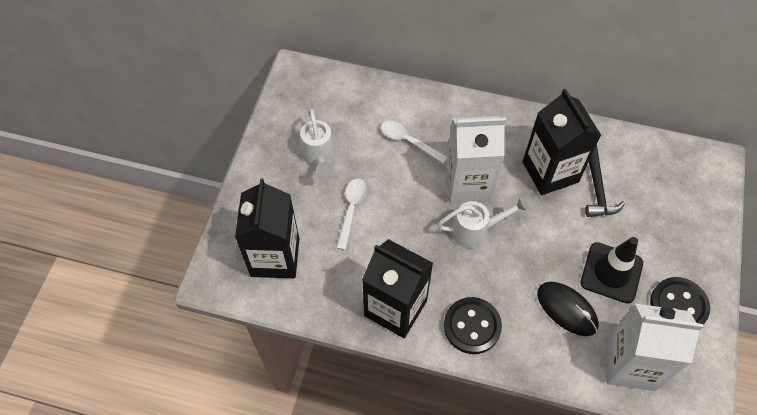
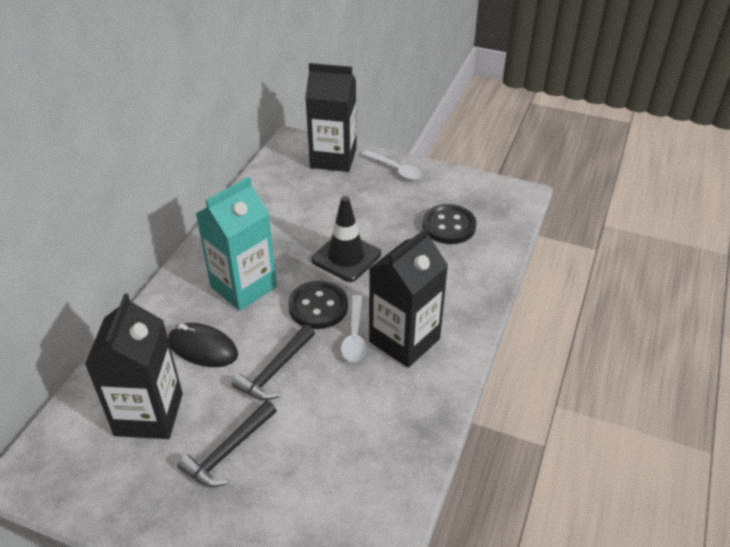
black hammer: 1 -> 2
turquoise carton: 0 -> 1
white carton: 2 -> 0
white watering can: 2 -> 0

